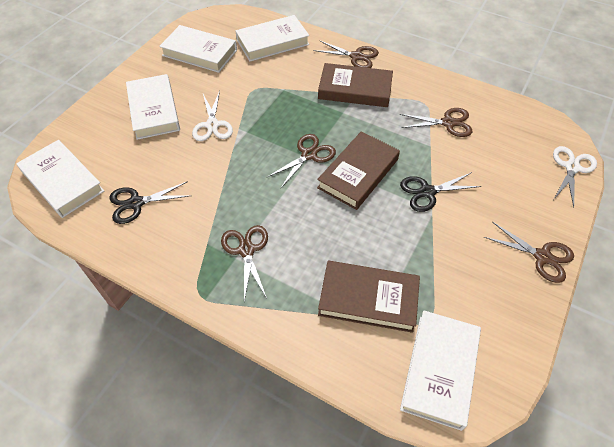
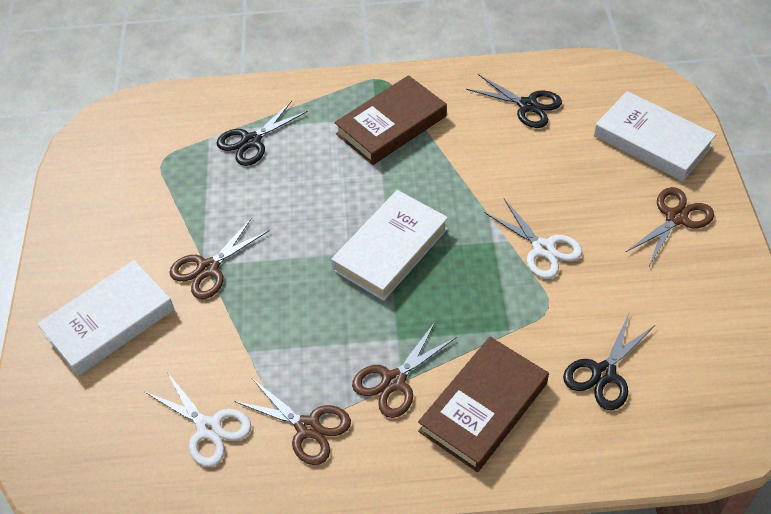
black scissors: 2 -> 3
brown book: 3 -> 2
brown scissors: 5 -> 4
white book: 5 -> 3

